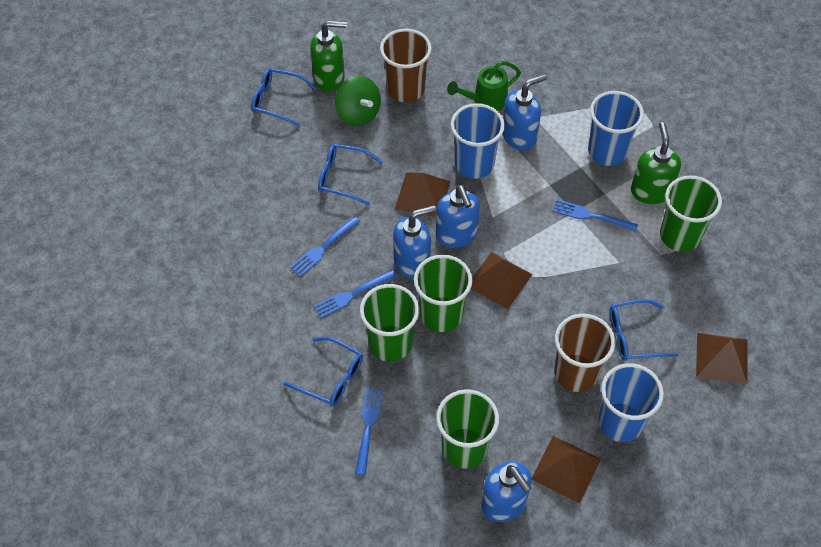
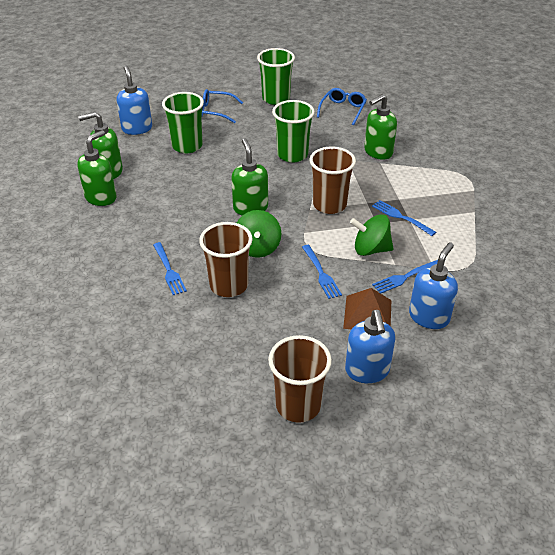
blue cup: 3 -> 0
blue glasses: 4 -> 2
blue soap dispenser: 4 -> 3
brown cup: 2 -> 3
brown pyramid: 4 -> 1
green cup: 4 -> 3
green soap dispenser: 2 -> 4
green spinning top: 1 -> 2
green watering can: 1 -> 0

